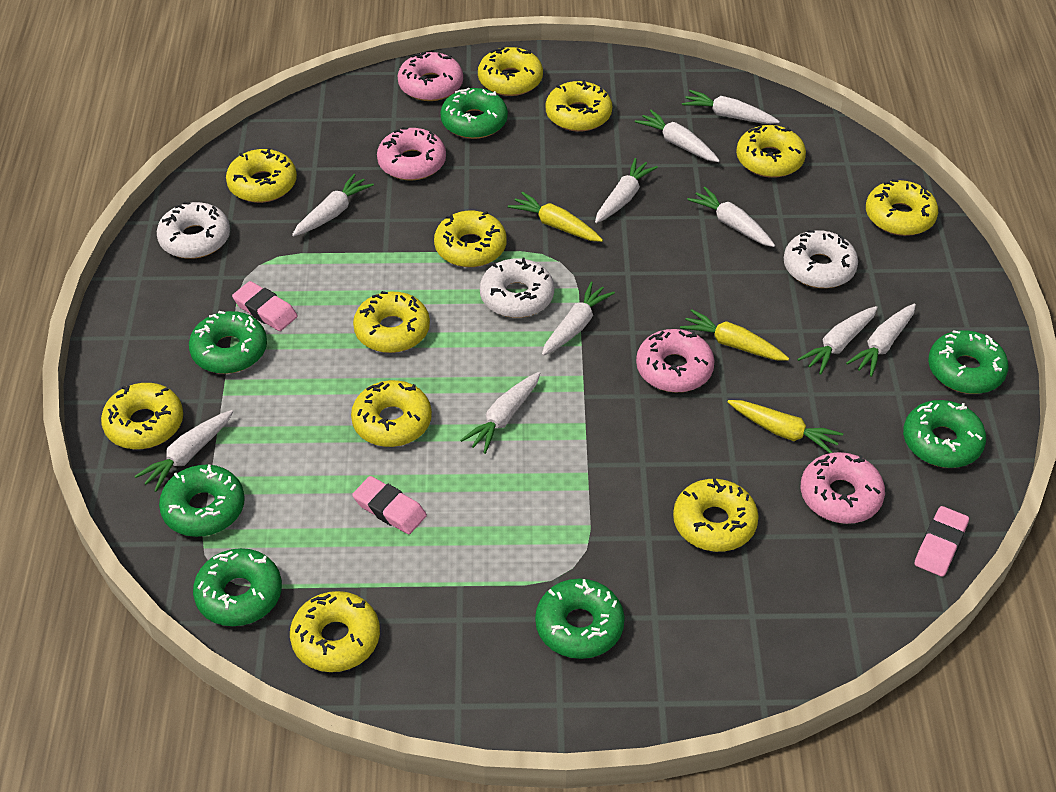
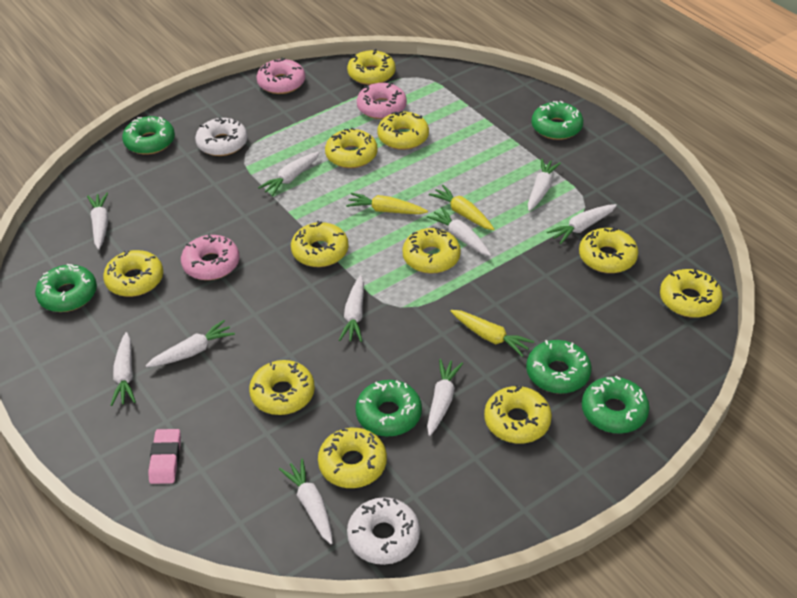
green donut: 7 -> 6
pink donut: 4 -> 3
pink eraser: 3 -> 1
white donut: 3 -> 2

